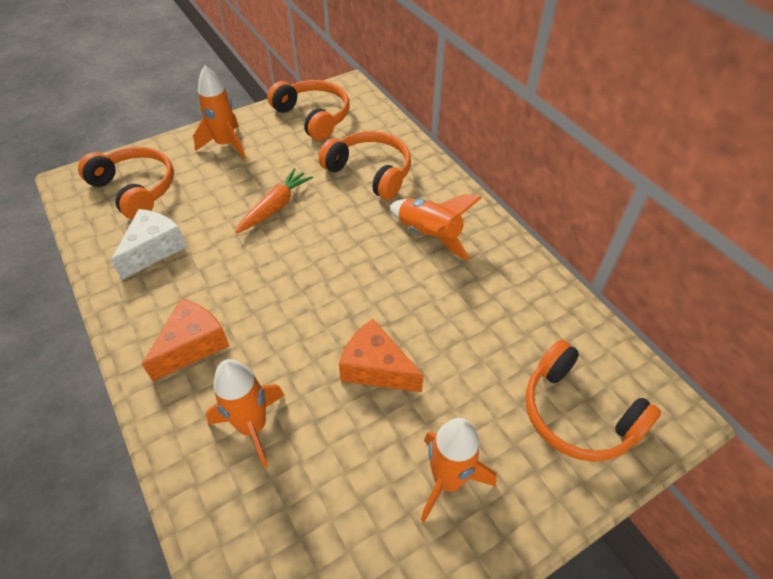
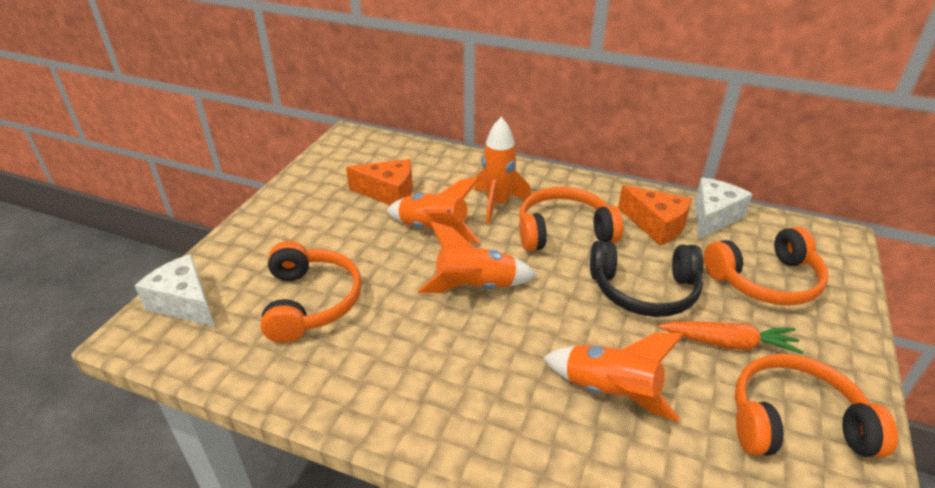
black headphones: 0 -> 1
white cheese: 1 -> 2

